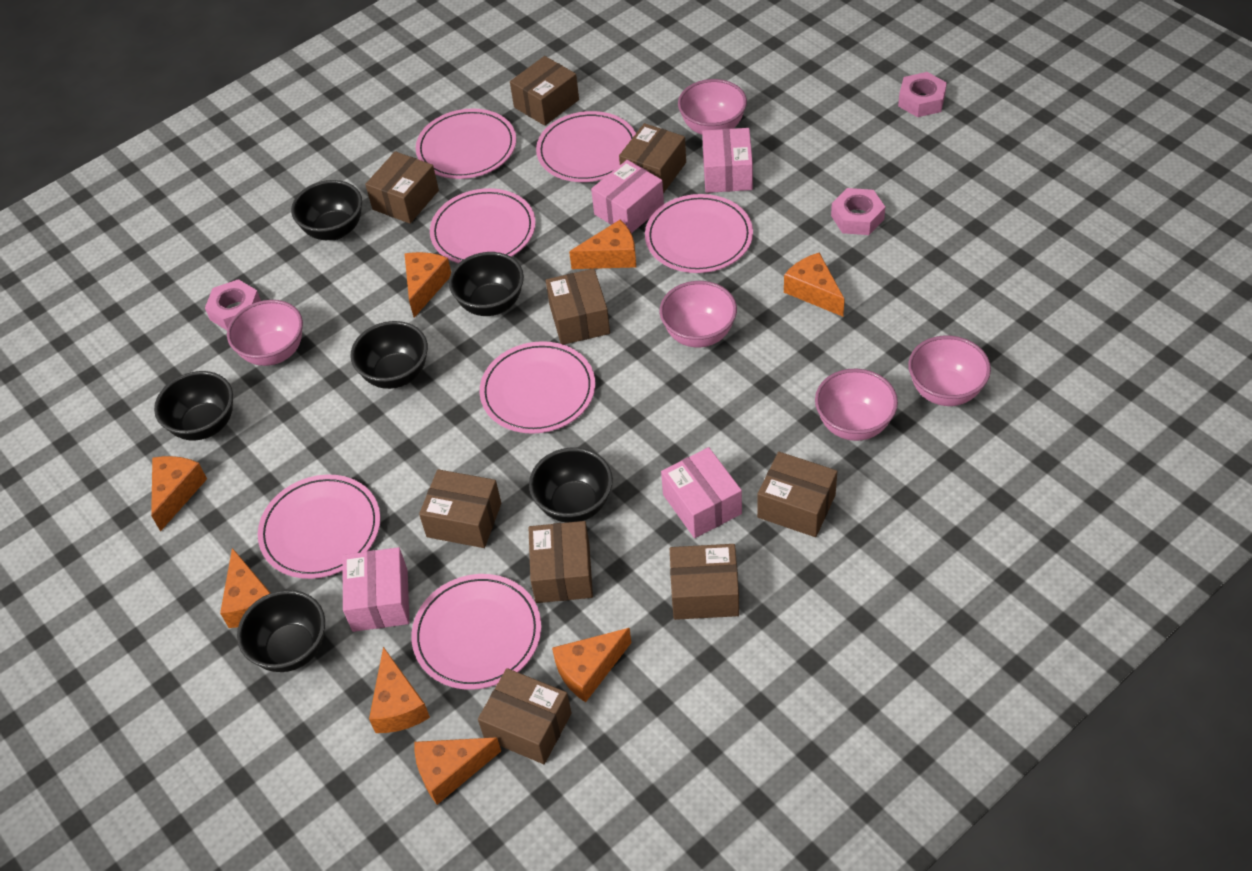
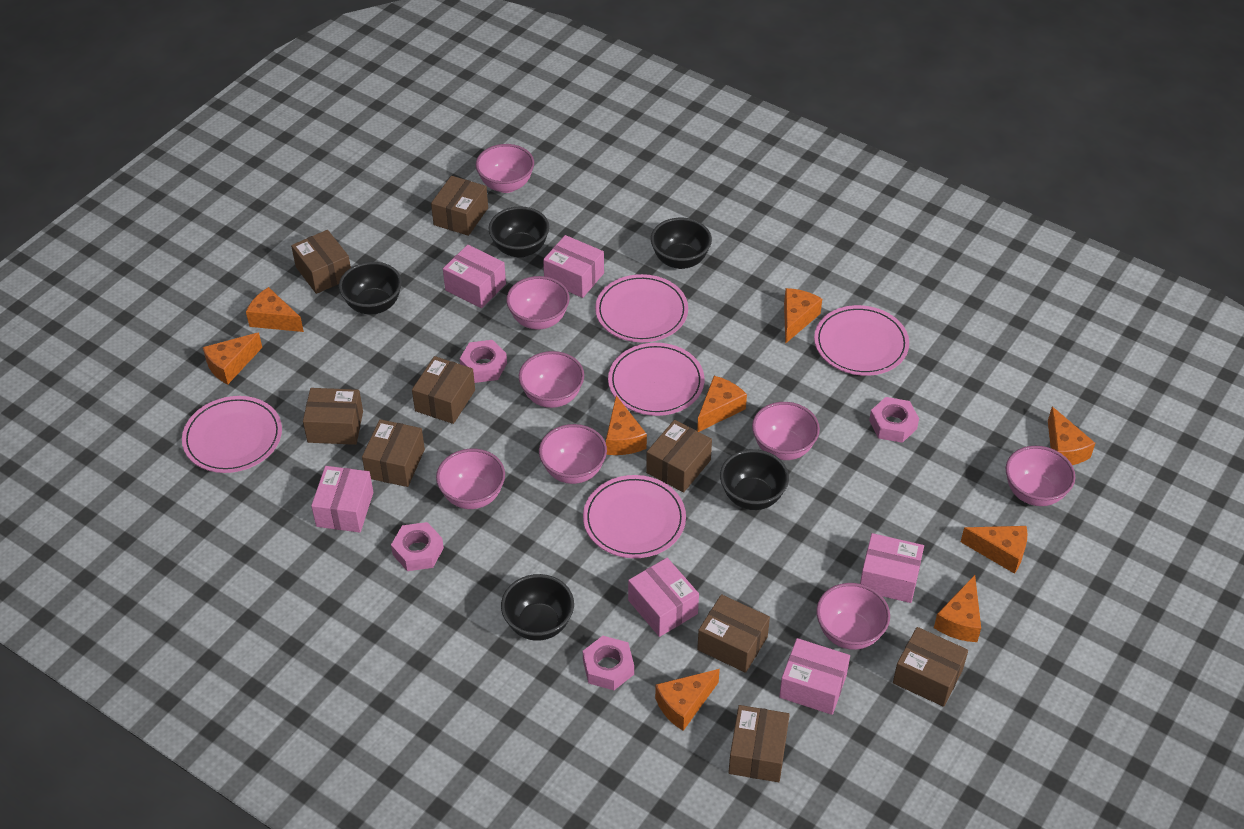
black bowl: 6 -> 5
orange cheese: 8 -> 9
pink bowl: 5 -> 8
pink box: 4 -> 6
pink nut: 3 -> 4
pink plate: 7 -> 5

